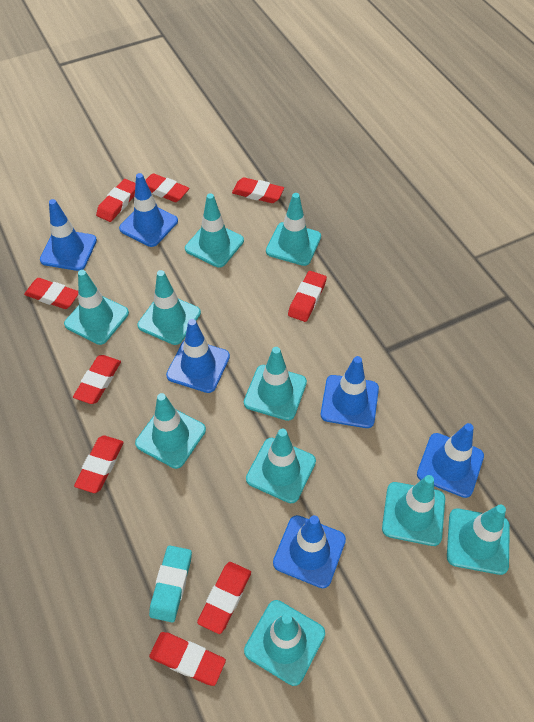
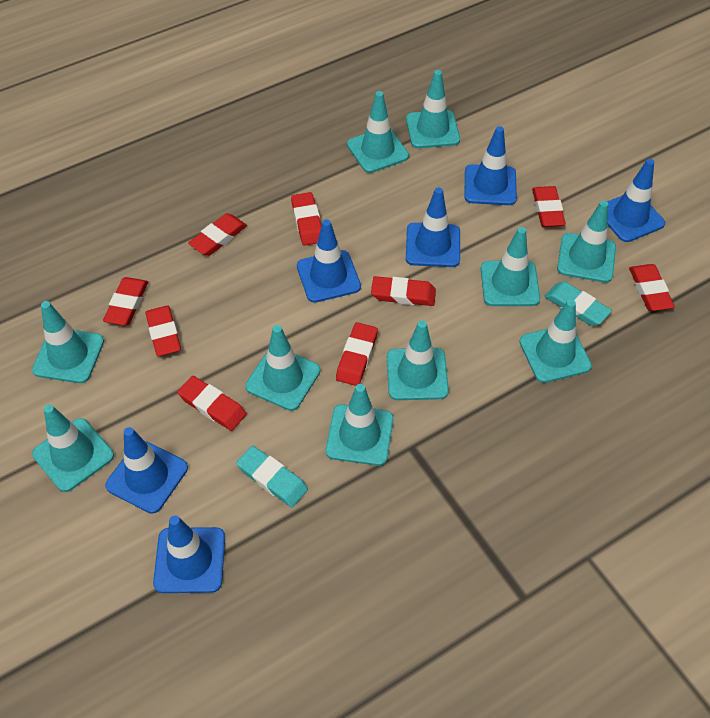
turquoise eraser: 1 -> 2

